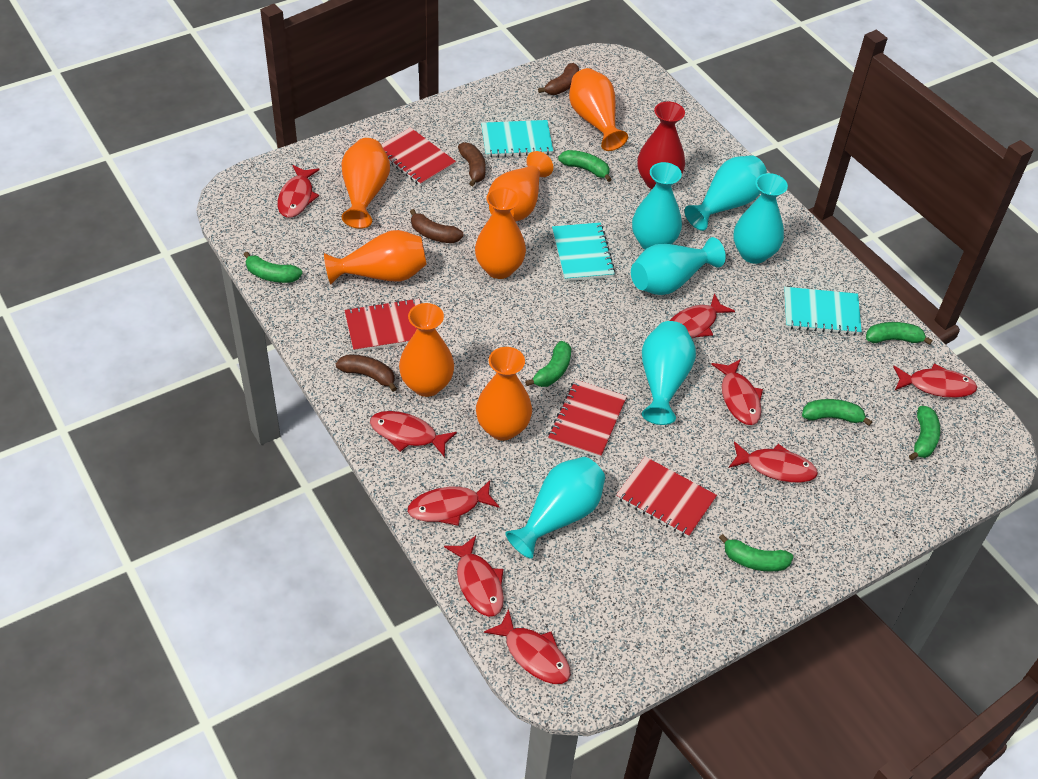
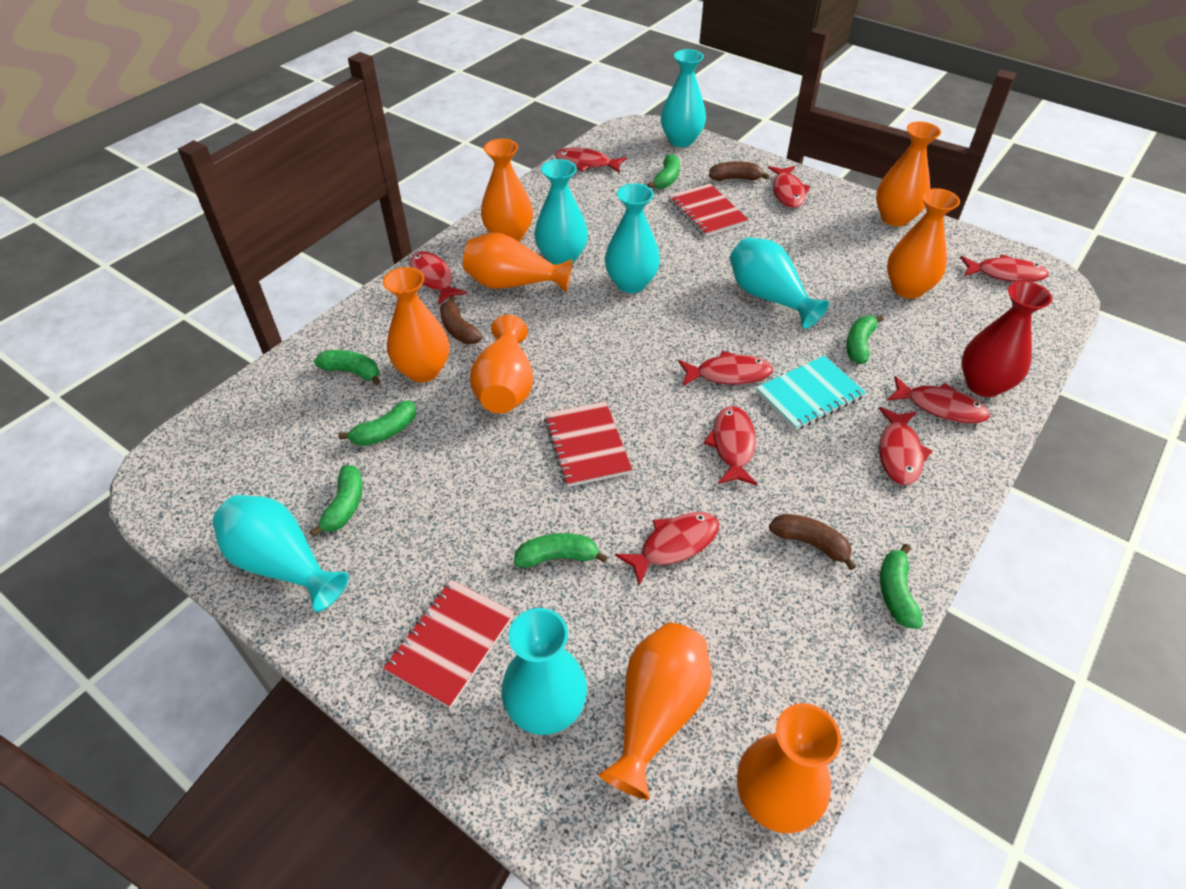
brown banana: 4 -> 3
orange vase: 7 -> 8
red notebook: 4 -> 3
turquoise notebook: 3 -> 1

